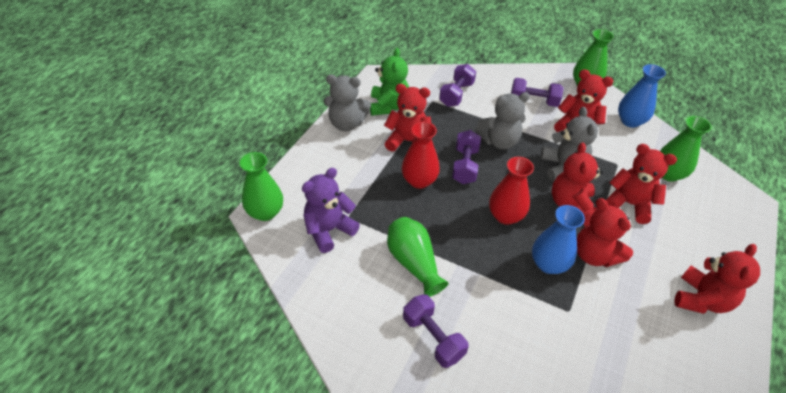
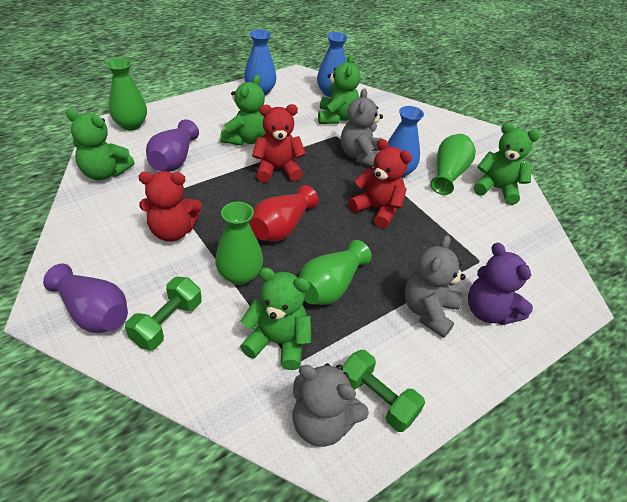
blue vase: 2 -> 3
green dumbbell: 0 -> 2
green teddy bear: 1 -> 5
purple dumbbell: 4 -> 0
purple vase: 0 -> 2
red teddy bear: 6 -> 3
red vase: 2 -> 1

